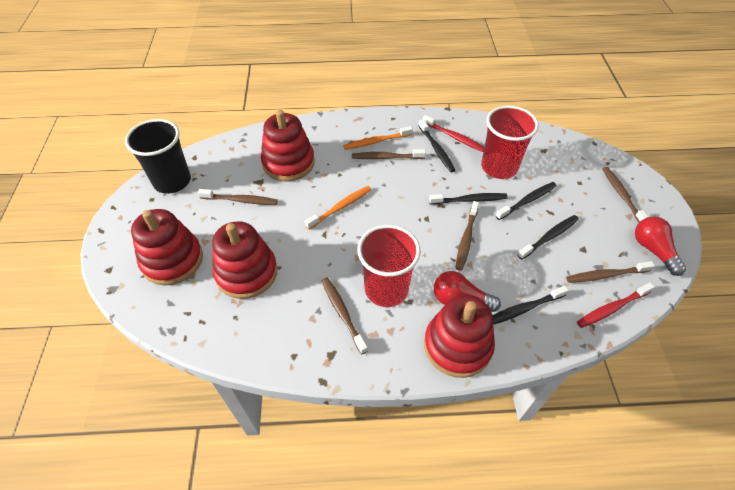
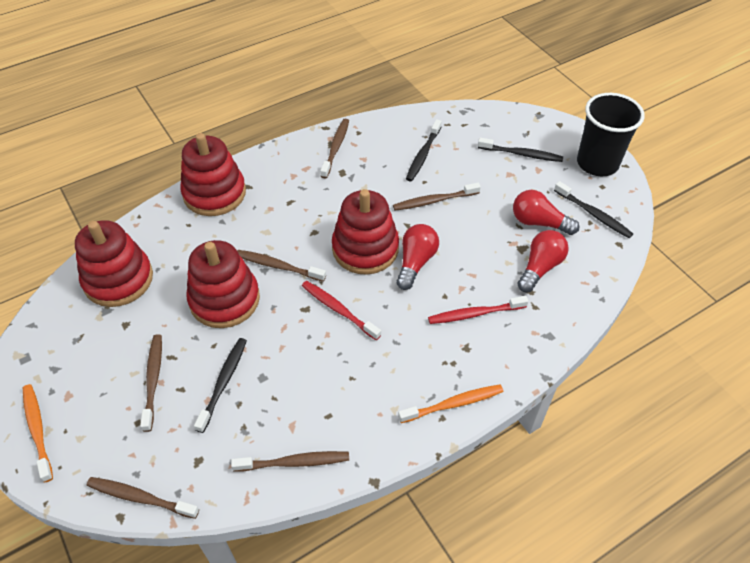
black toothbrush: 5 -> 4
red cup: 2 -> 0
red light bulb: 2 -> 3

